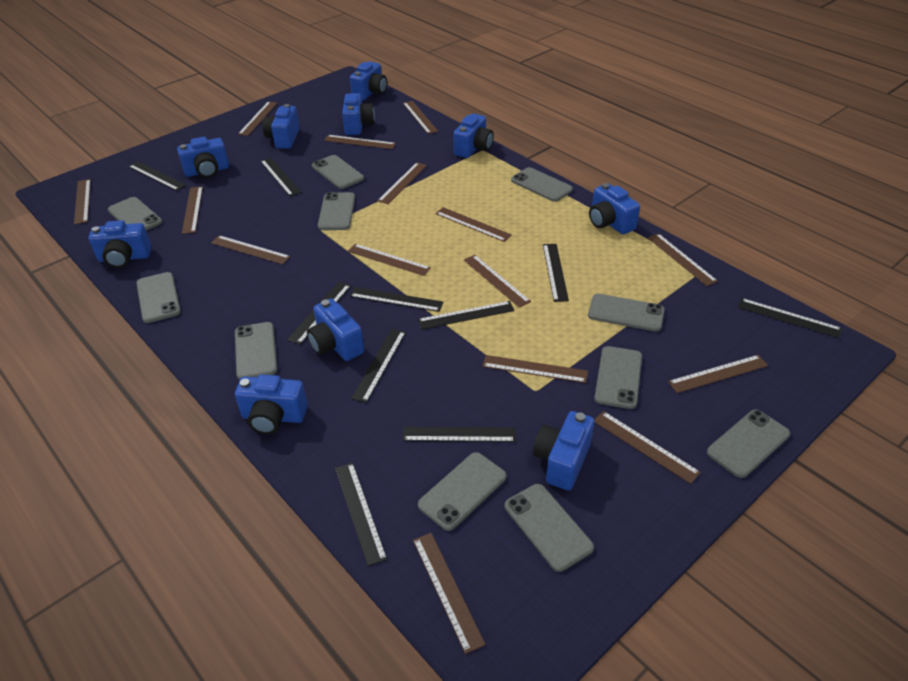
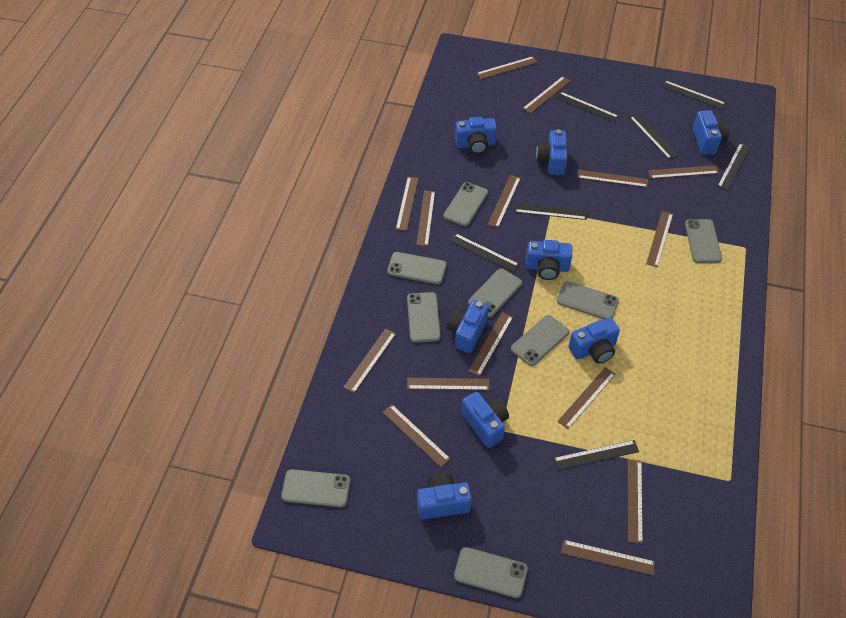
black ruler: 10 -> 7
blue camera: 10 -> 8
grey phone: 11 -> 9

